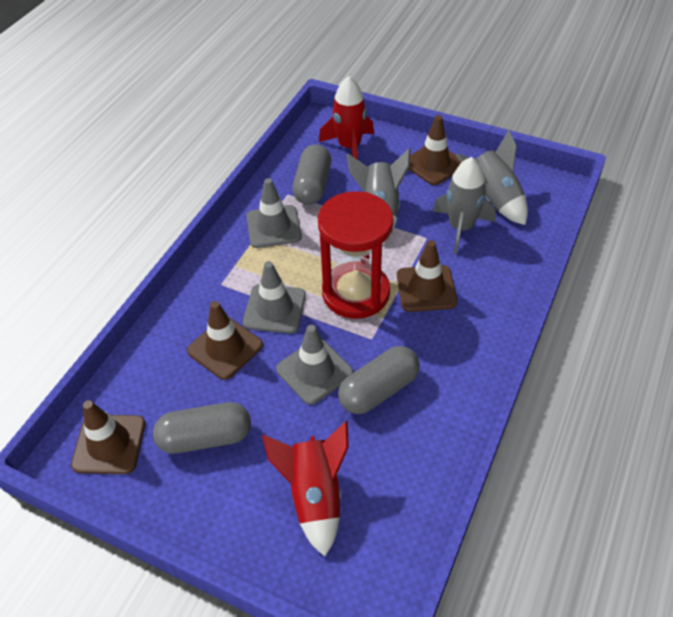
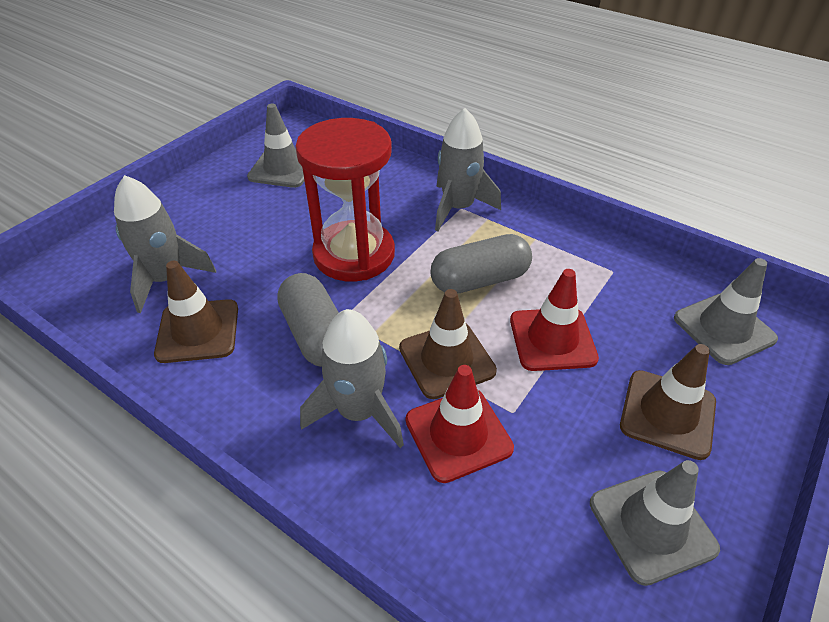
brown traffic cone: 4 -> 3
grey capsule: 3 -> 2
red rocket: 2 -> 0
red traffic cone: 0 -> 2

